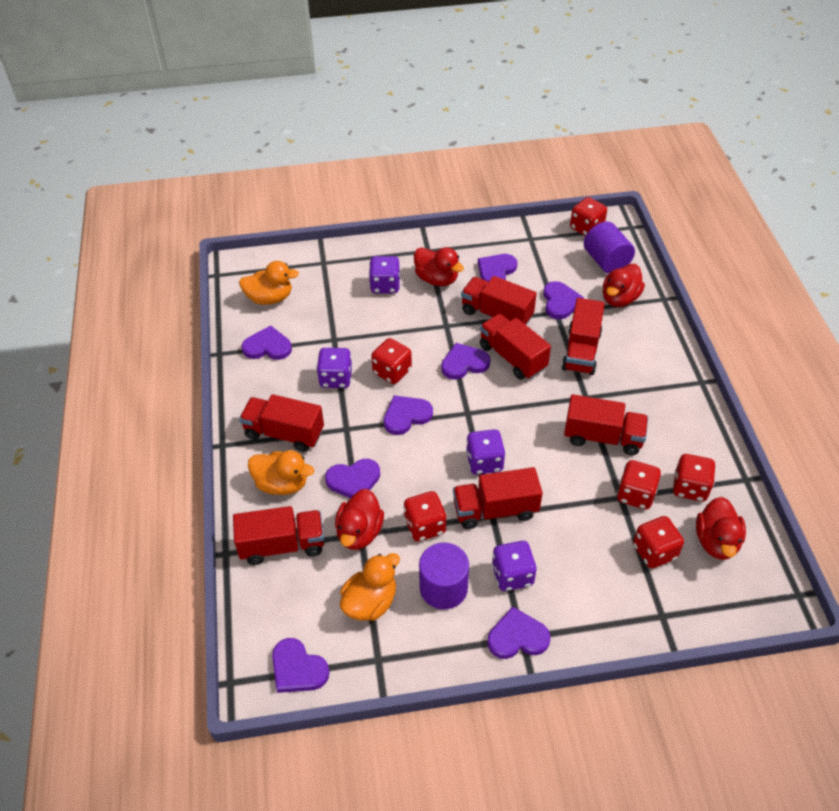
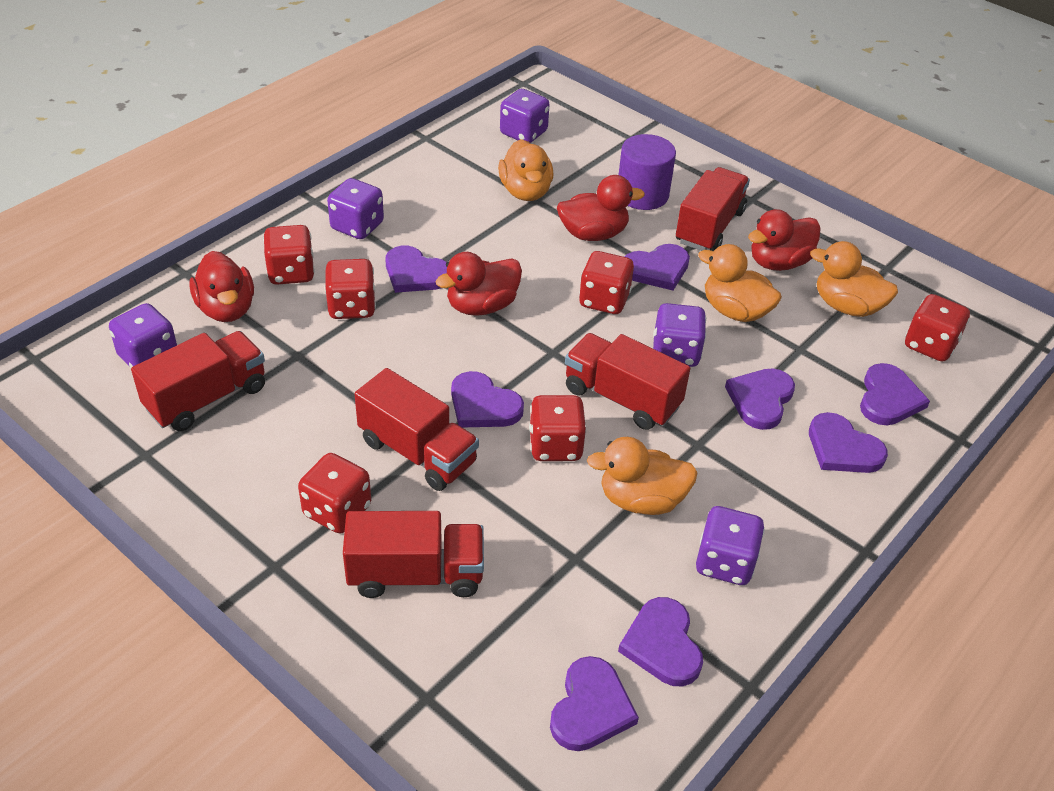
orange duck: 3 -> 4
purple cylinder: 2 -> 1
purple dice: 4 -> 5
red truck: 7 -> 5

